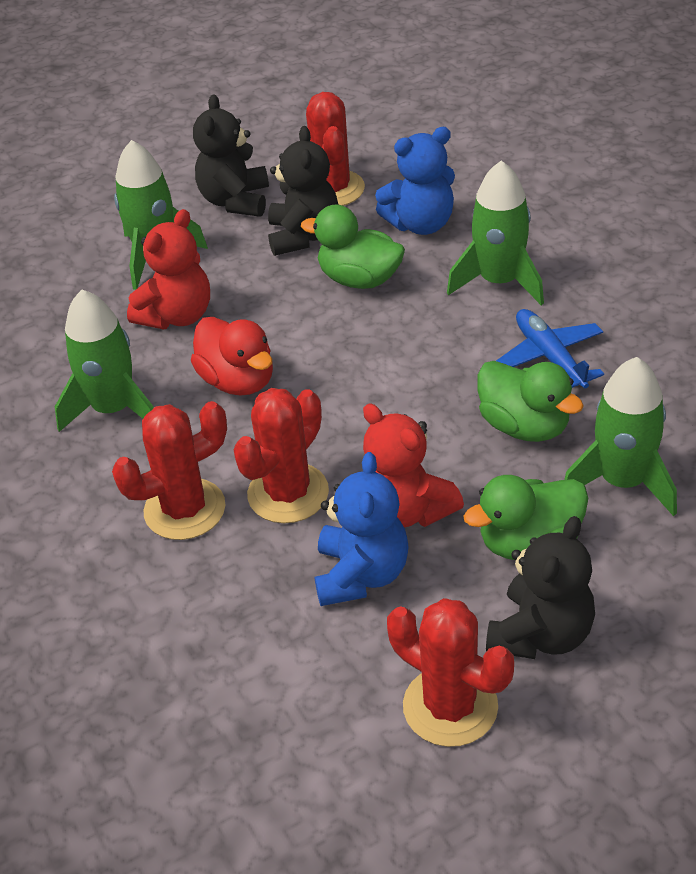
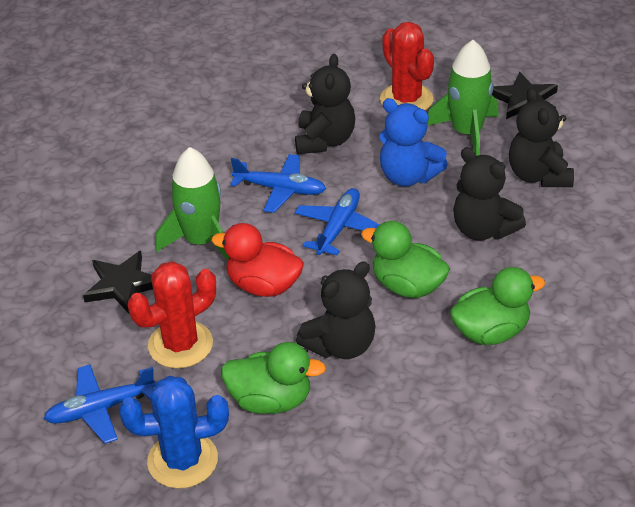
black star: 0 -> 2
black teddy bear: 3 -> 4
blue cactus: 0 -> 1
blue plane: 1 -> 3
blue teddy bear: 2 -> 1
green rocket: 4 -> 2
red cactus: 4 -> 2
red teddy bear: 2 -> 0

